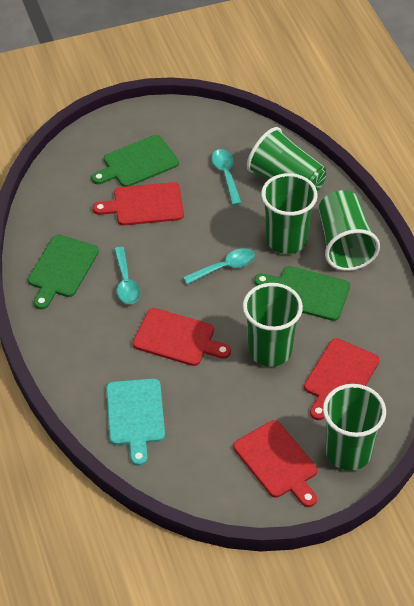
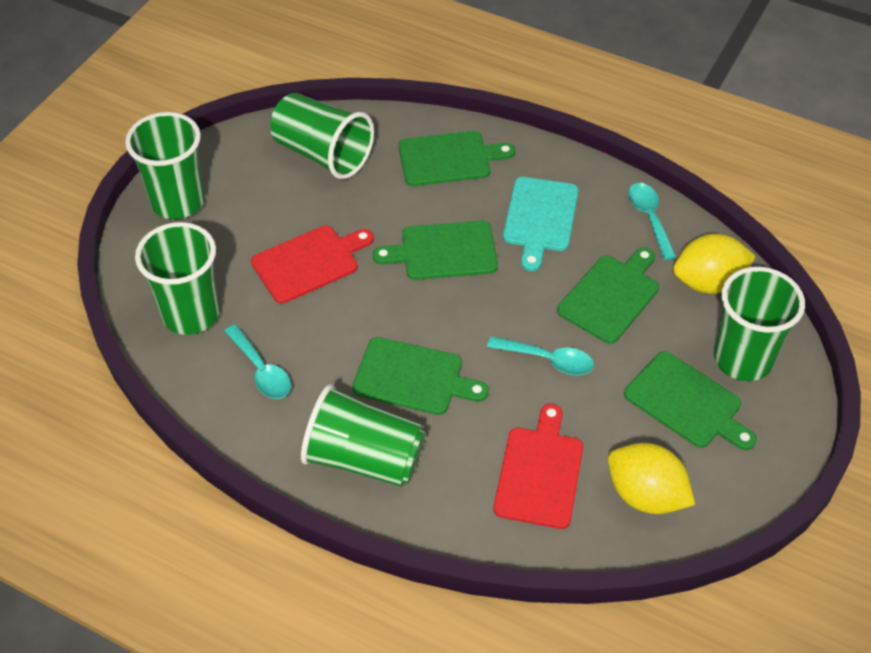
green cutting board: 3 -> 5
red cutting board: 4 -> 2
yellow lemon: 0 -> 2

